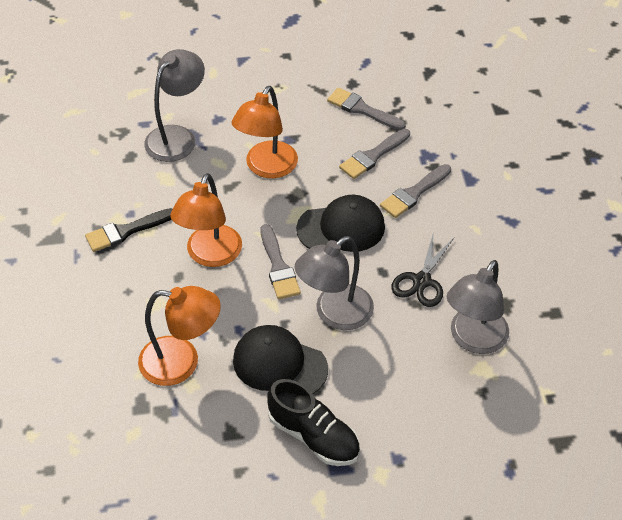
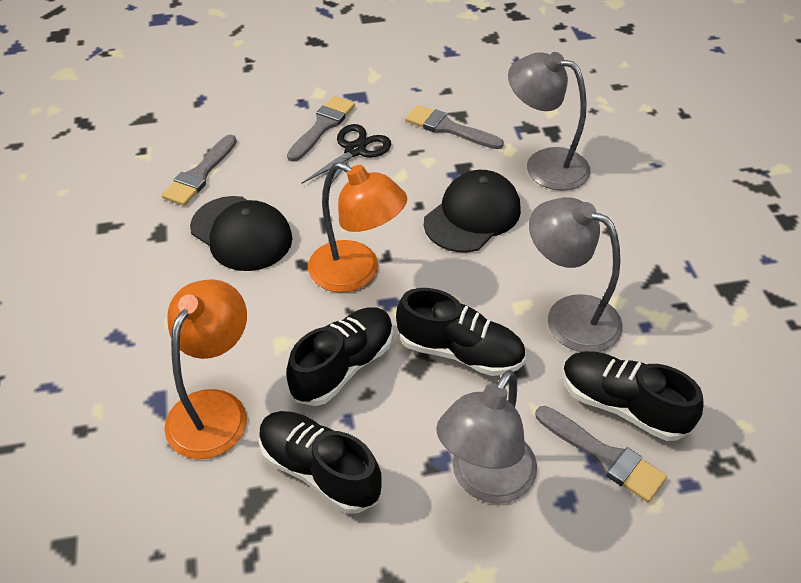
black brush: 1 -> 0
black shoe: 1 -> 4
orange lamp: 3 -> 2

